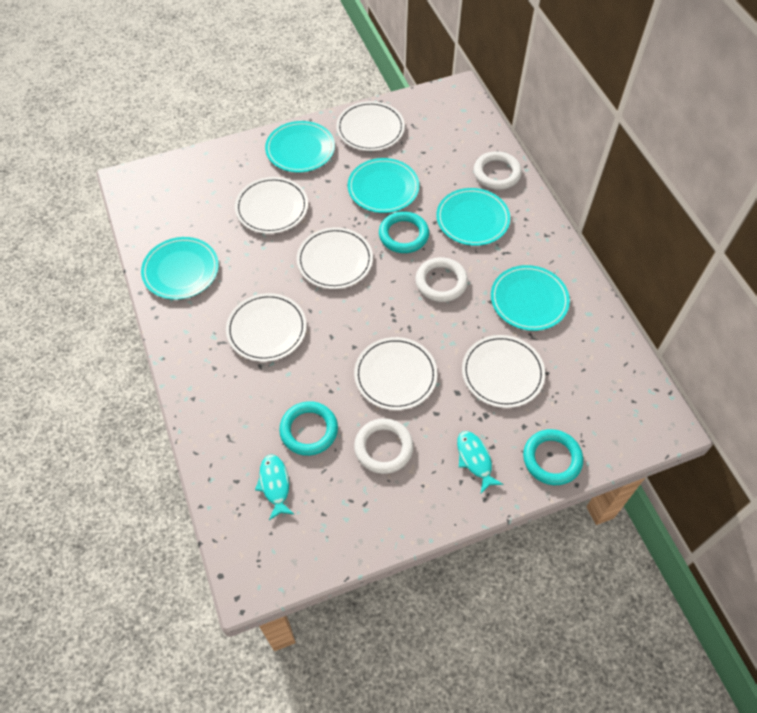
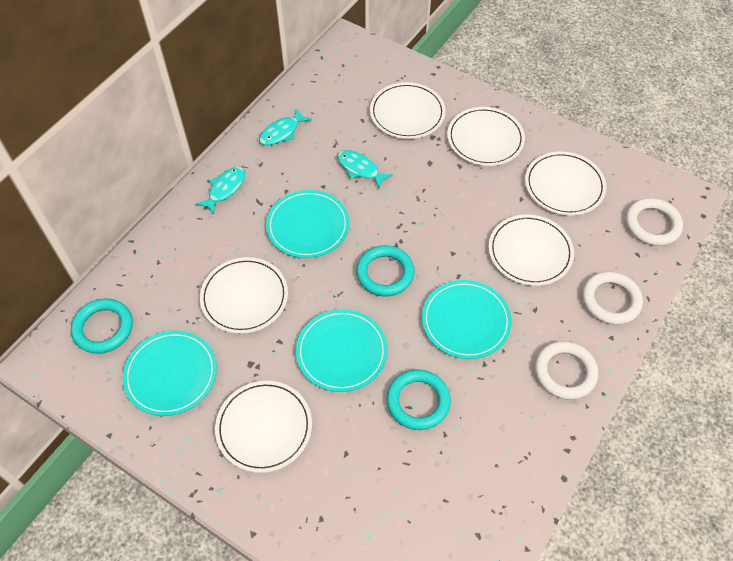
turquoise fish: 2 -> 3
turquoise plate: 5 -> 4

